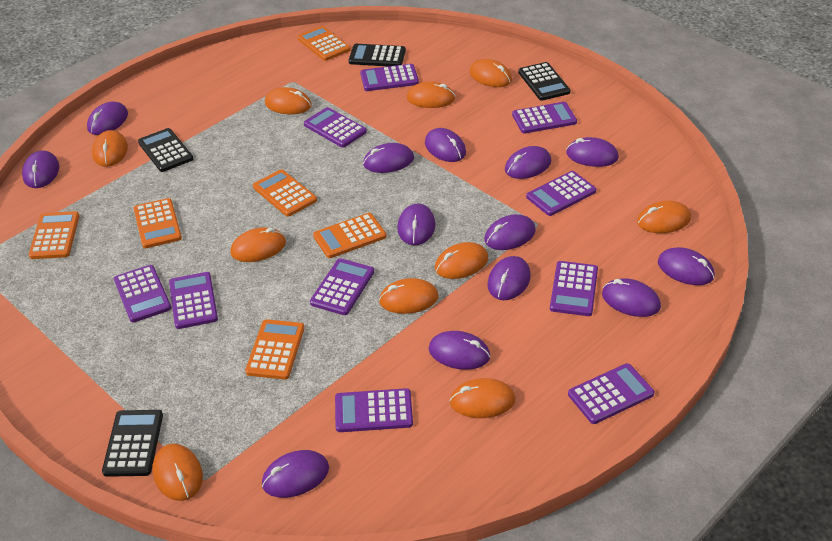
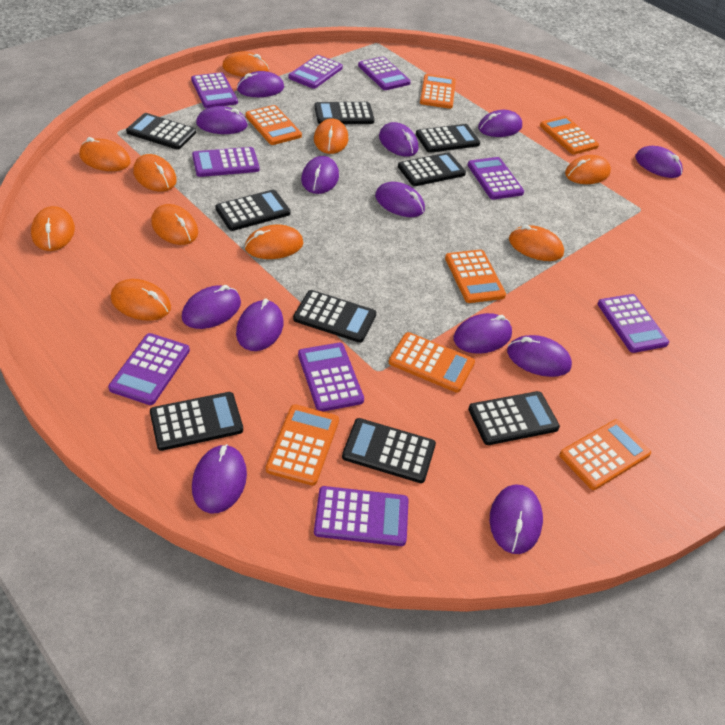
black calculator: 4 -> 9
orange calculator: 6 -> 7
purple calculator: 10 -> 9

